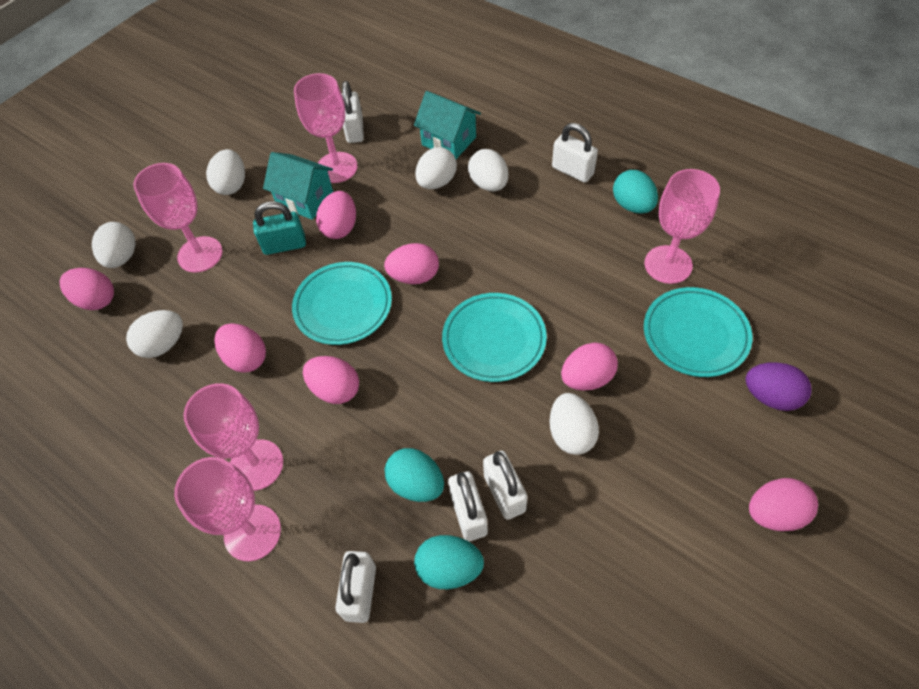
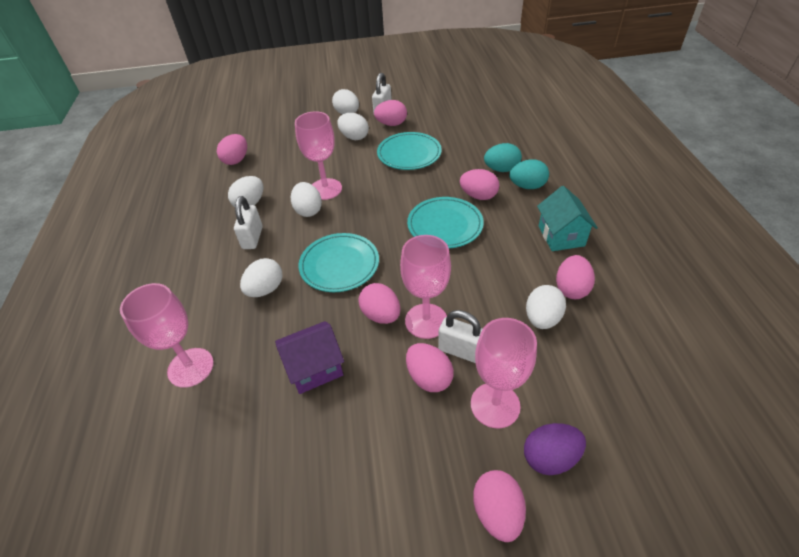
pink goblet: 5 -> 4
purple house: 0 -> 1
turquoise egg: 3 -> 2
turquoise house: 2 -> 1
turquoise padlock: 1 -> 0
white padlock: 5 -> 3

